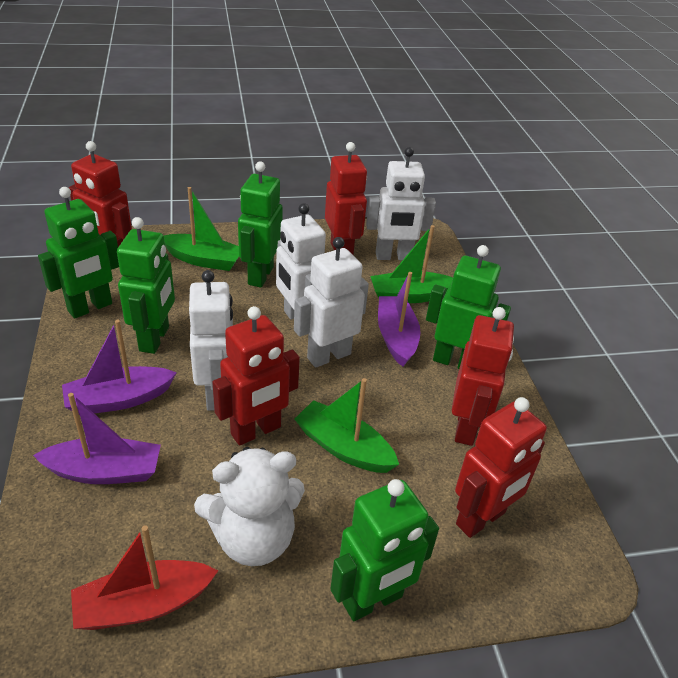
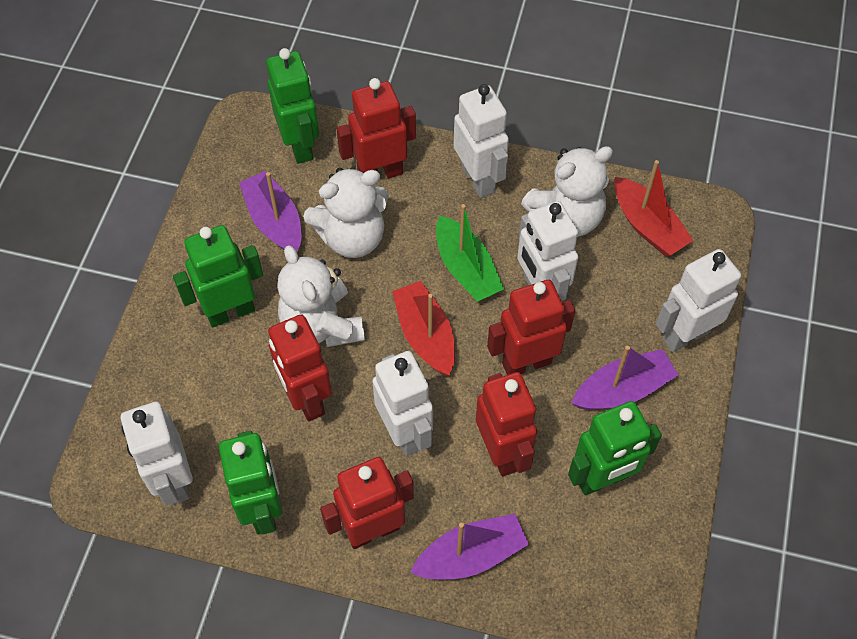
green boat: 3 -> 1
green robot: 5 -> 4
red boat: 1 -> 2
white robot: 4 -> 5
white teddy bear: 1 -> 3

